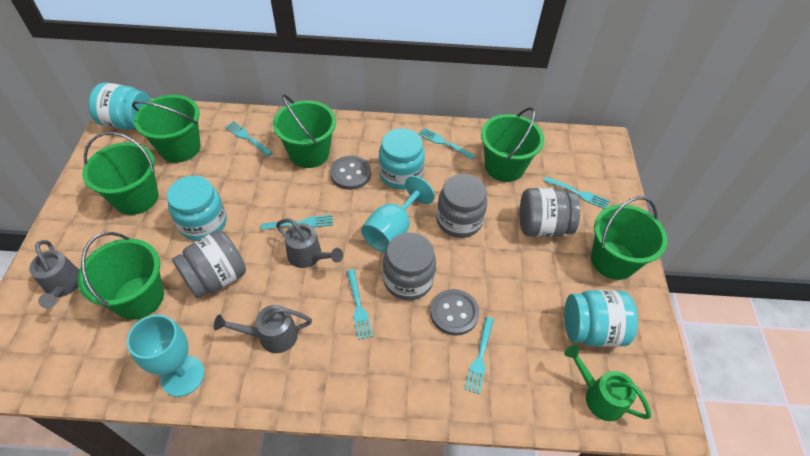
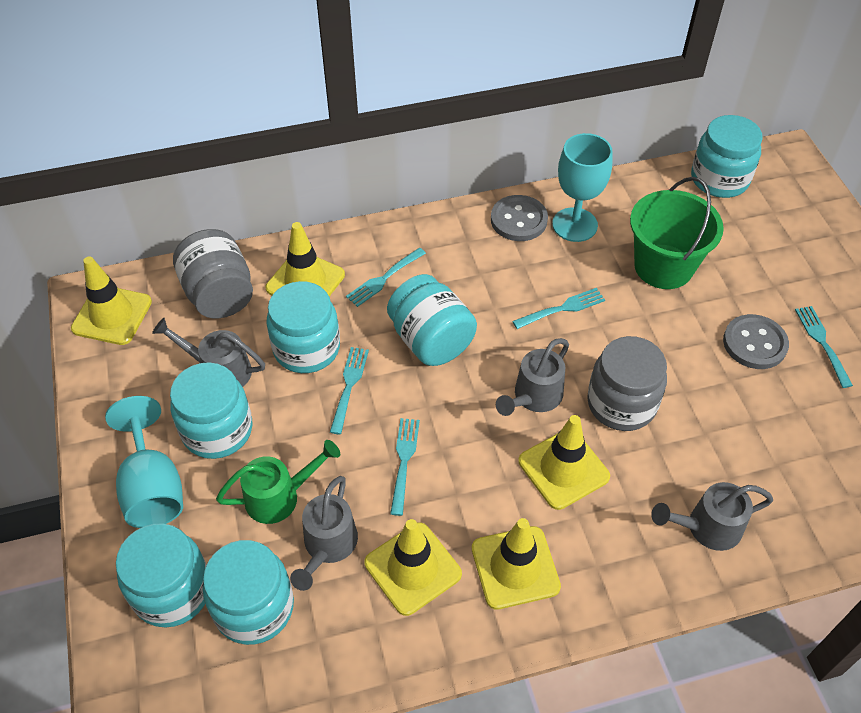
green bucket: 6 -> 1
grey jar: 4 -> 2
grey watering can: 3 -> 4
turquoise fork: 6 -> 5
turquoise jar: 4 -> 6
yellow traffic cone: 0 -> 5

